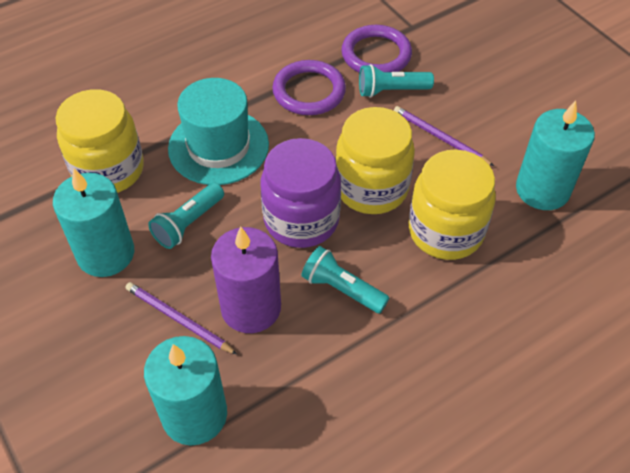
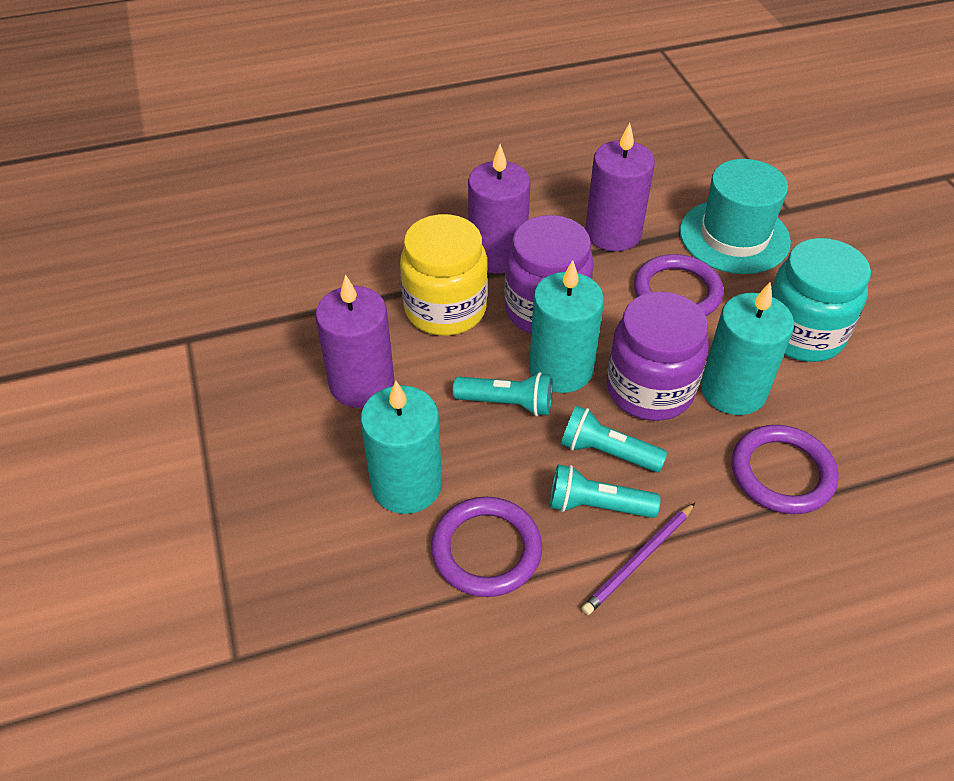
purple candle: 1 -> 3
purple jar: 1 -> 2
purple pencil: 2 -> 1
purple ring: 2 -> 3
turquoise jar: 0 -> 1
yellow jar: 3 -> 1

